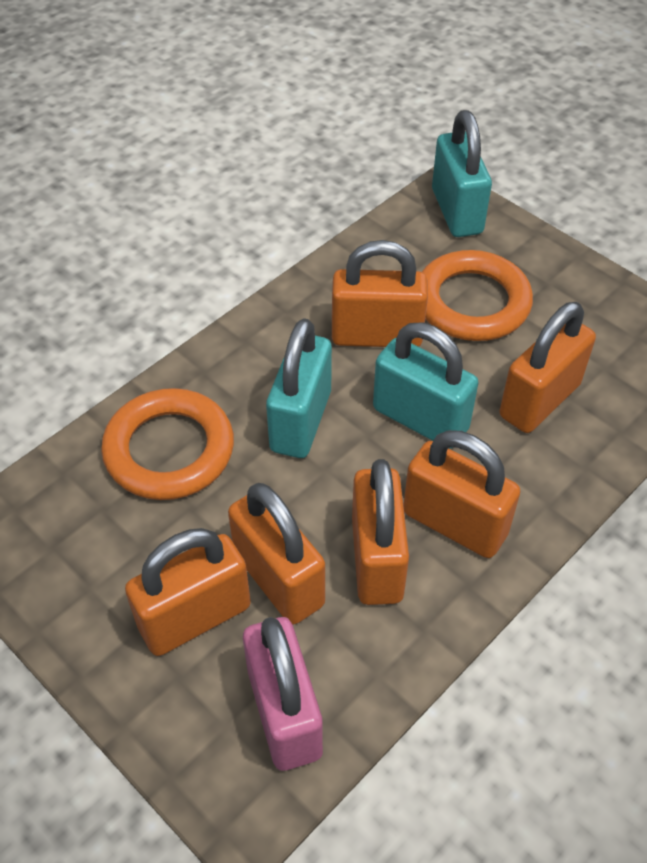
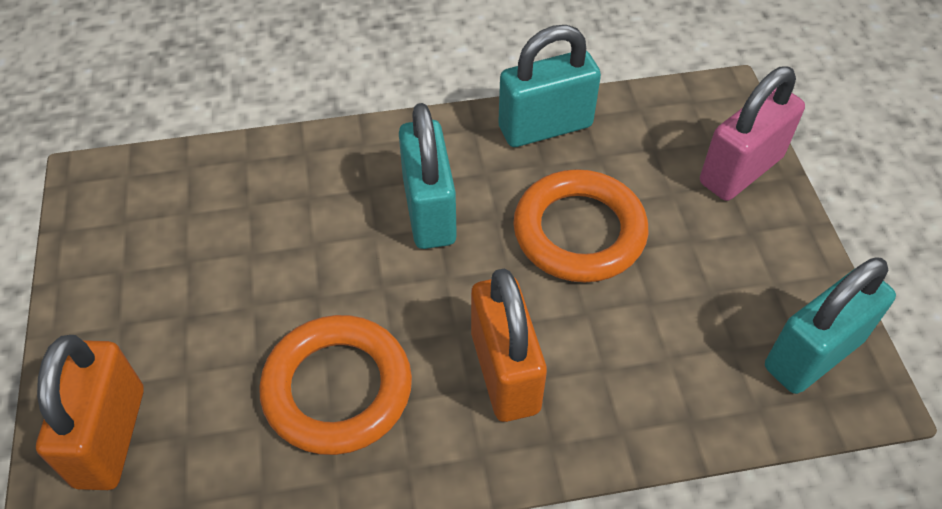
orange padlock: 6 -> 2

